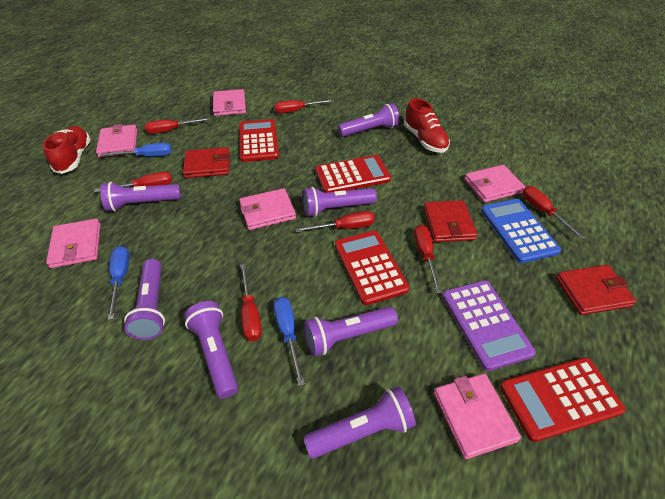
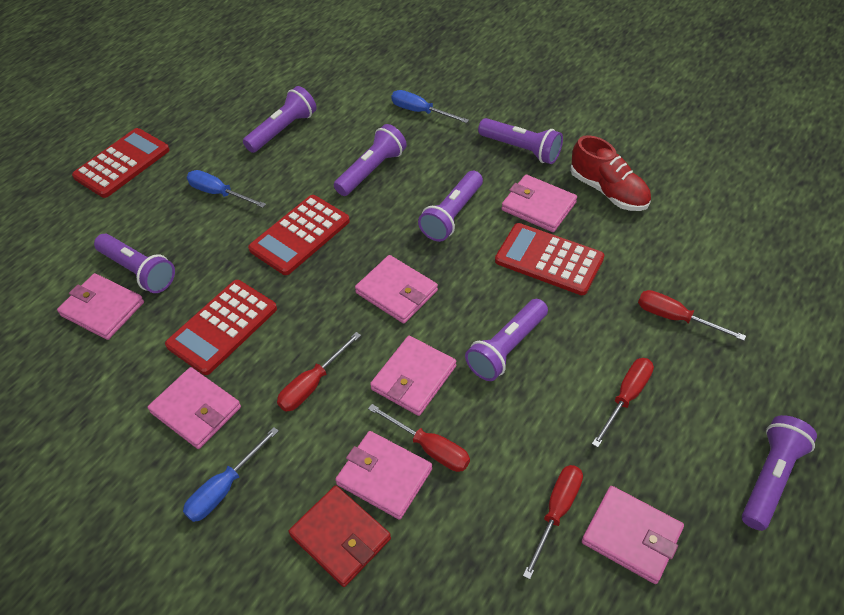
blue calculator: 1 -> 0
pink wallet: 6 -> 7
purple calculator: 1 -> 0
red screwdriver: 7 -> 5
red shoe: 2 -> 1
red wallet: 3 -> 1

